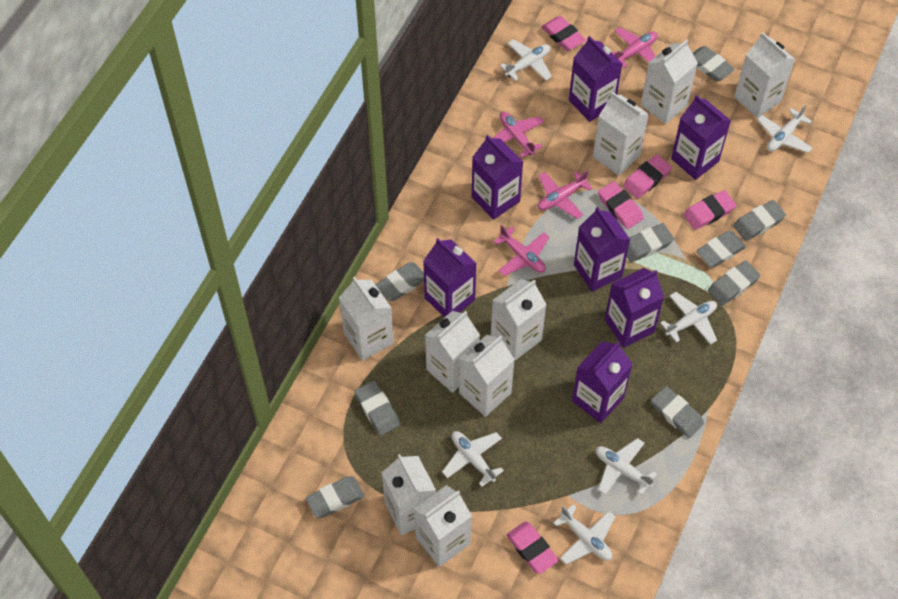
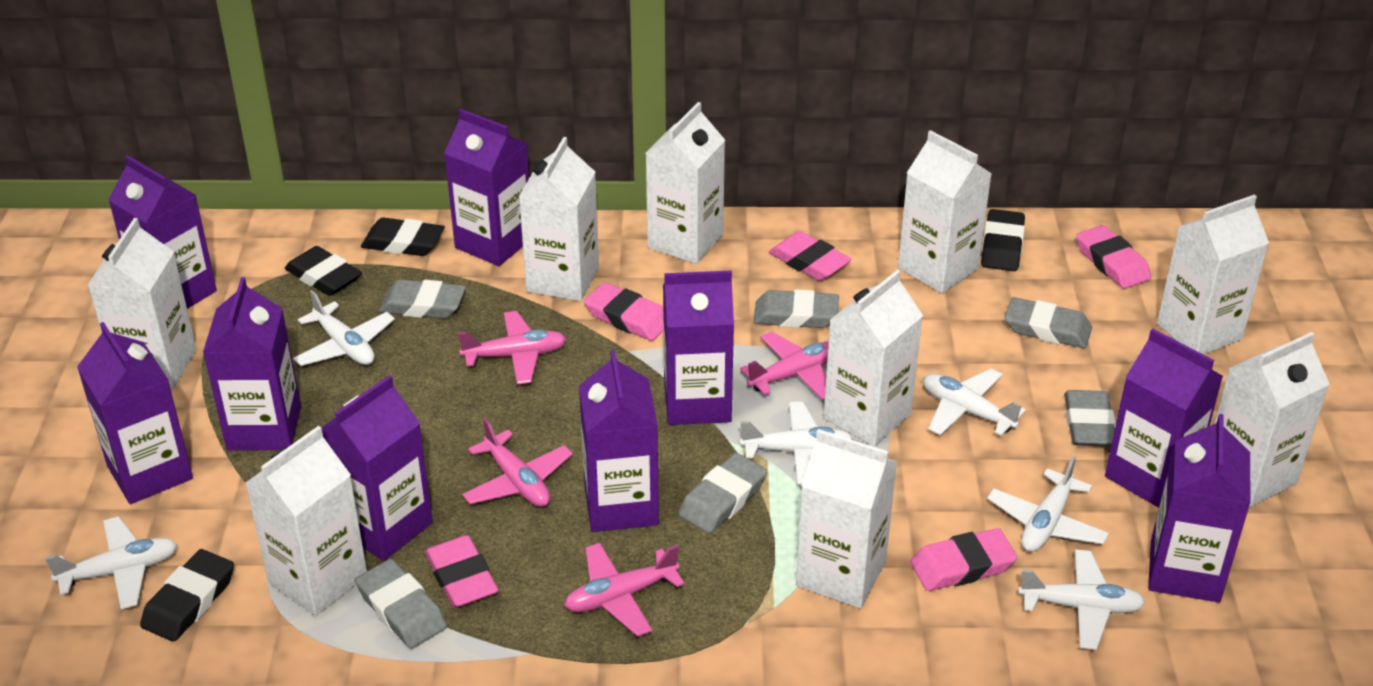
black eraser: 0 -> 4
grey eraser: 9 -> 6
purple carton: 7 -> 9

